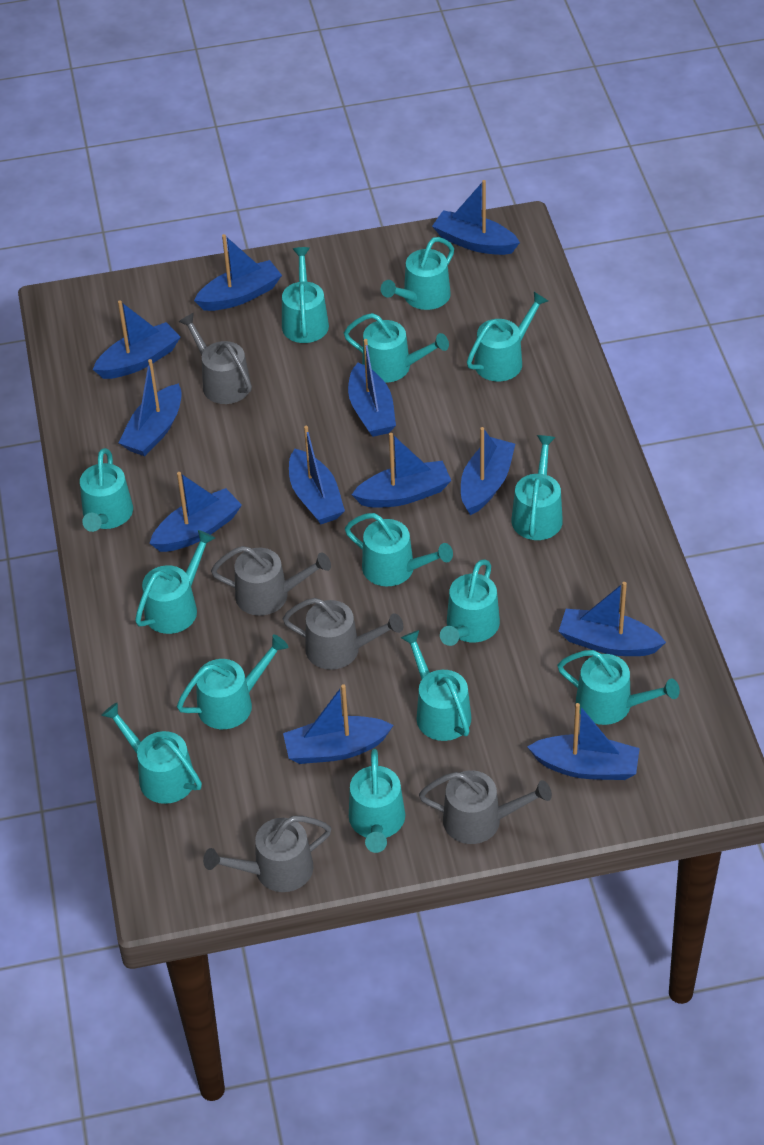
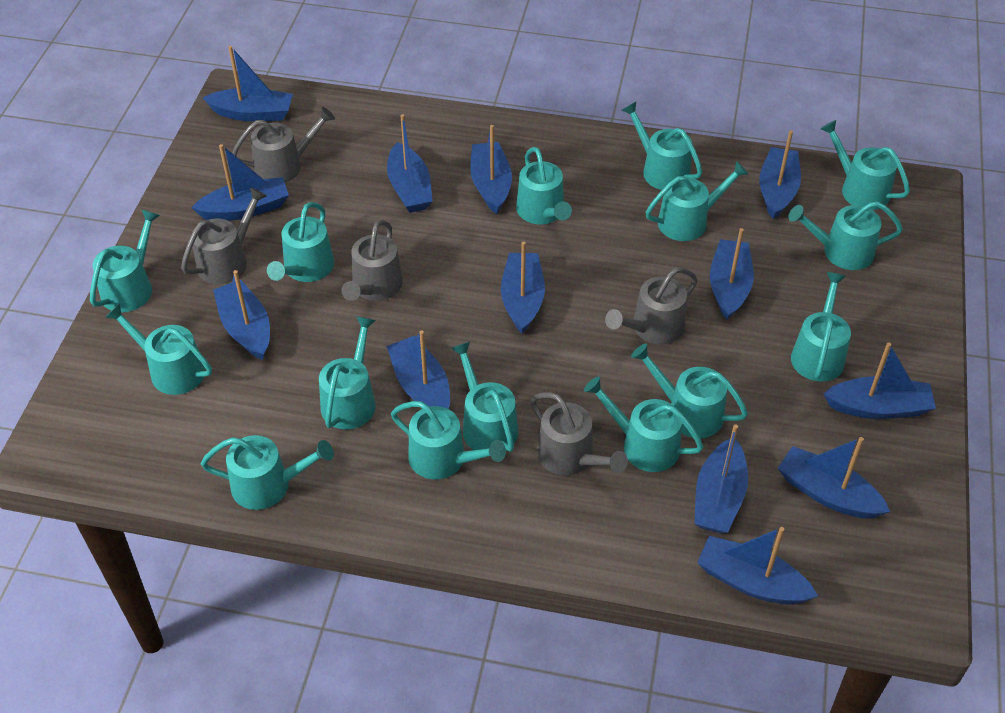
blue boat: 12 -> 13
turquoise watering can: 14 -> 15

